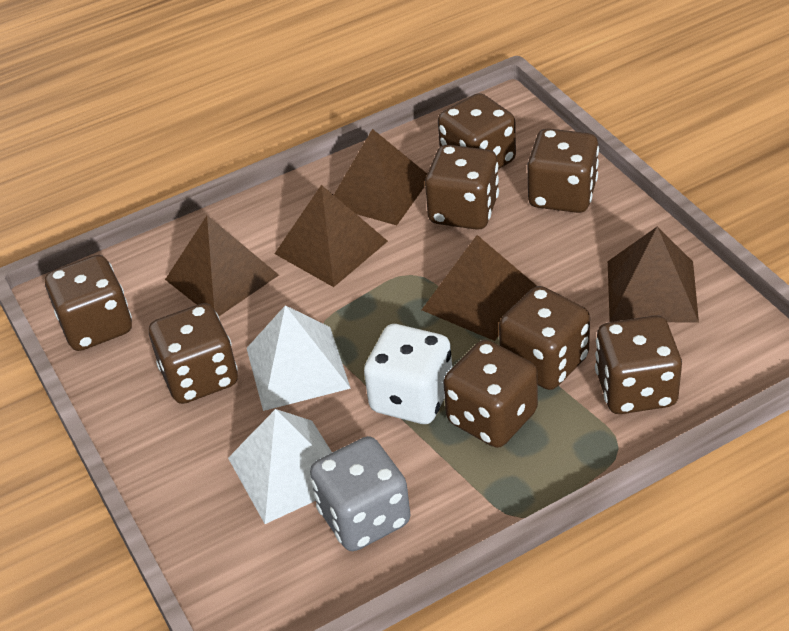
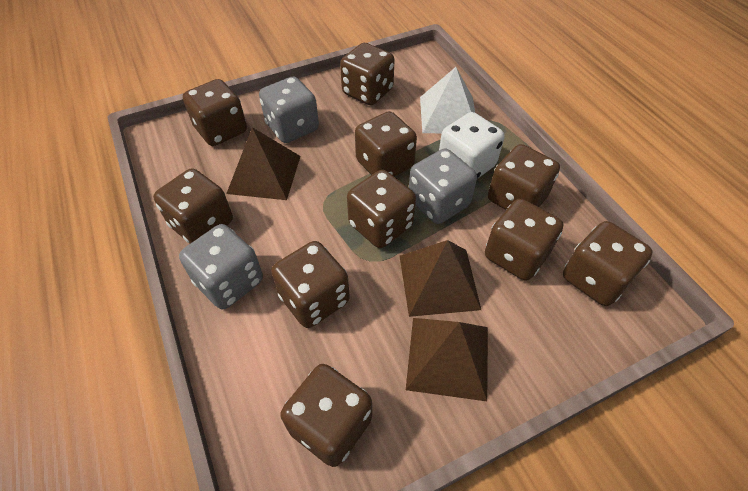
brown dice: 8 -> 10
brown pyramid: 5 -> 3
grey dice: 1 -> 3
white pyramid: 2 -> 1

